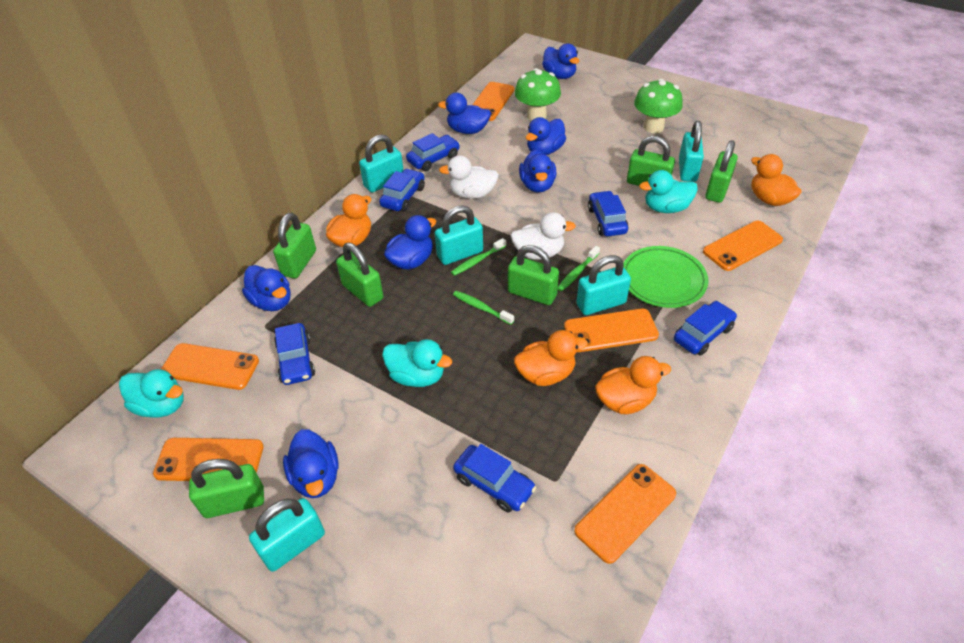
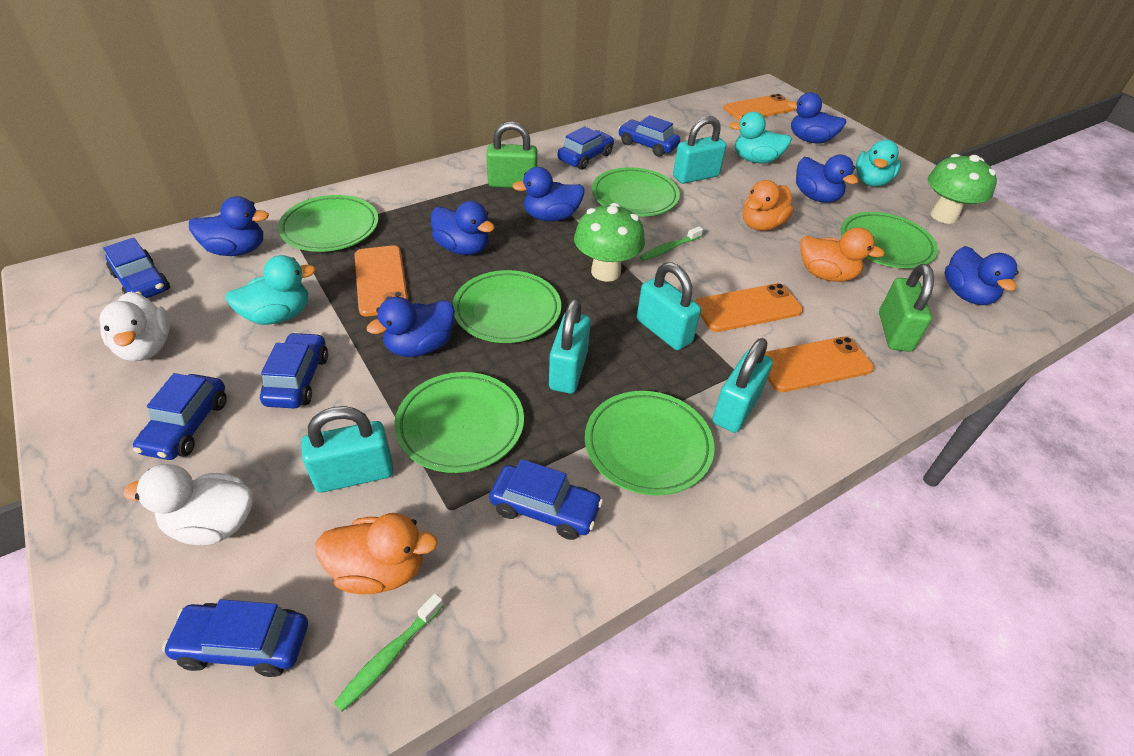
blue car: 6 -> 7
green padlock: 6 -> 2
green plate: 1 -> 6
green toothbrush: 3 -> 2
orange duck: 4 -> 3
orange phone: 6 -> 4

